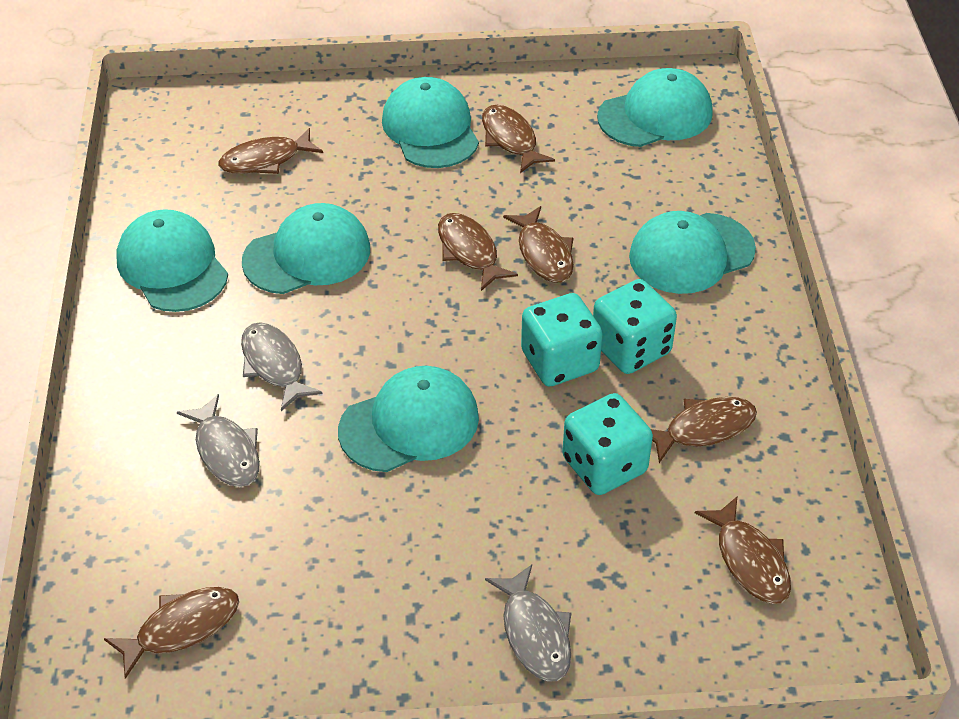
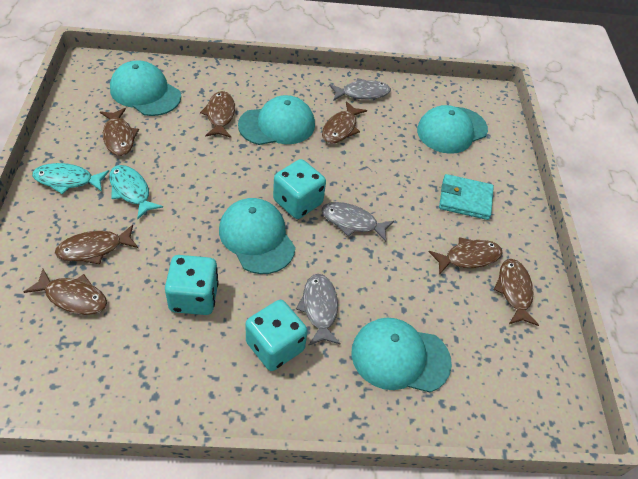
turquoise cap: 6 -> 5
turquoise fish: 0 -> 2
turquoise wallet: 0 -> 1

